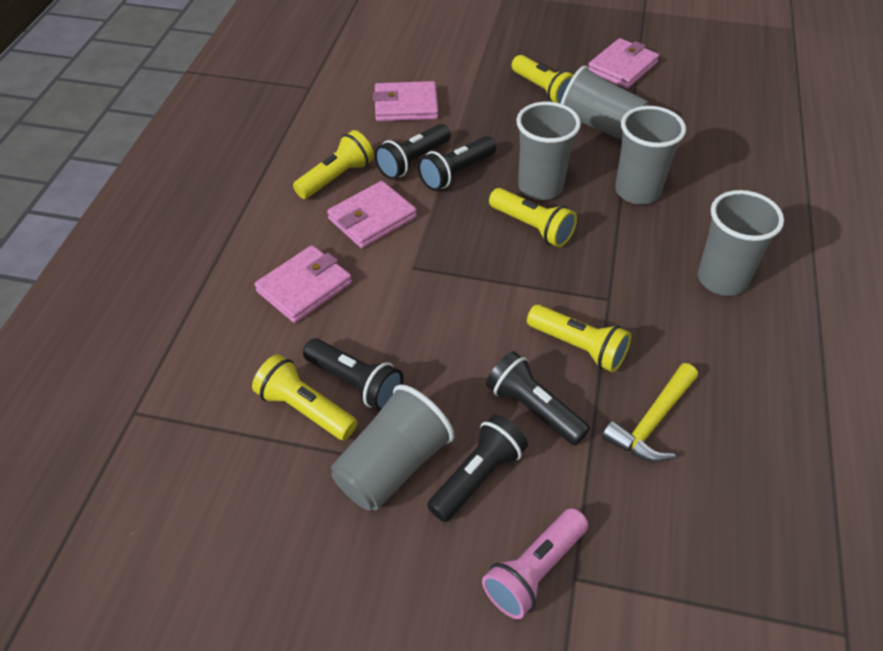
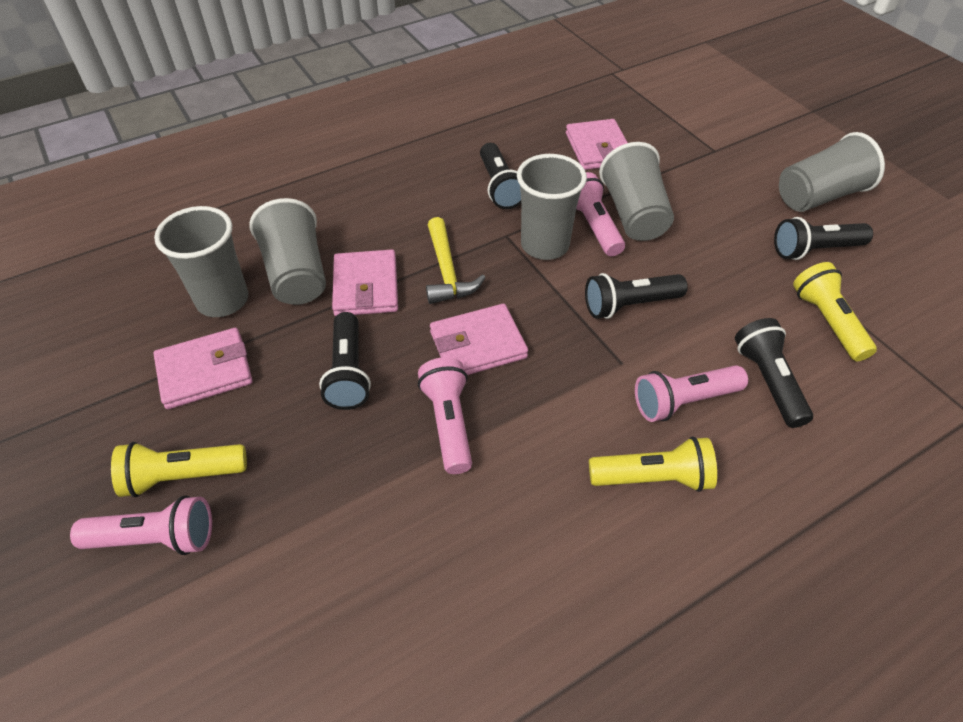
pink flashlight: 1 -> 4
yellow flashlight: 5 -> 3

